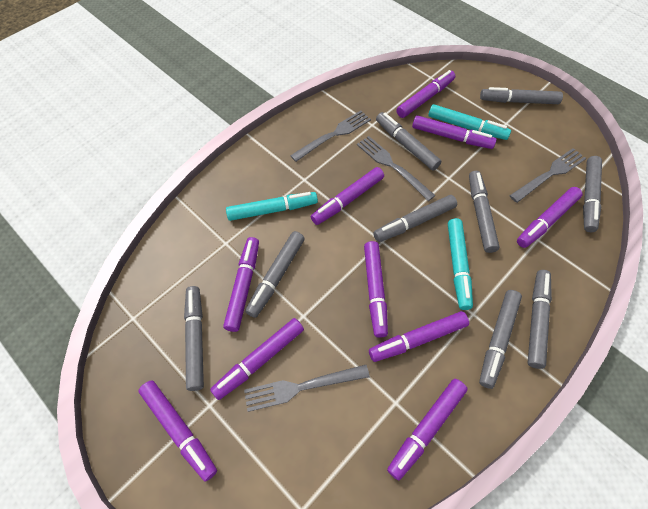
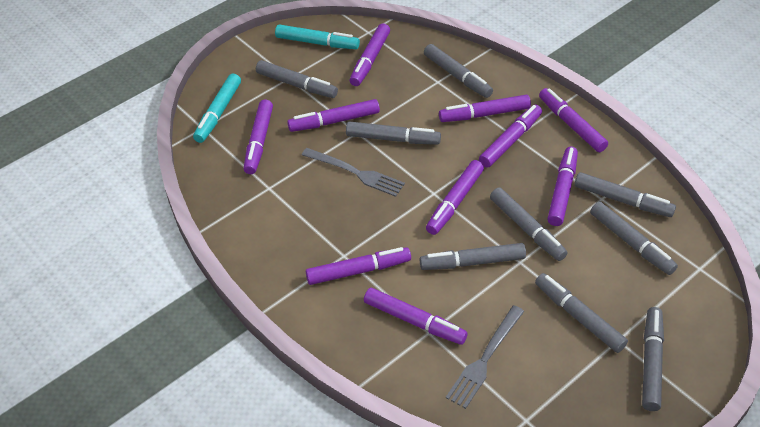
grey fork: 4 -> 2
turquoise marker: 3 -> 2

